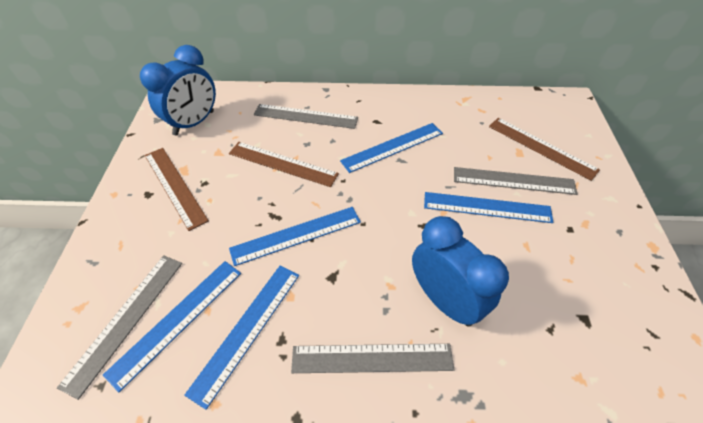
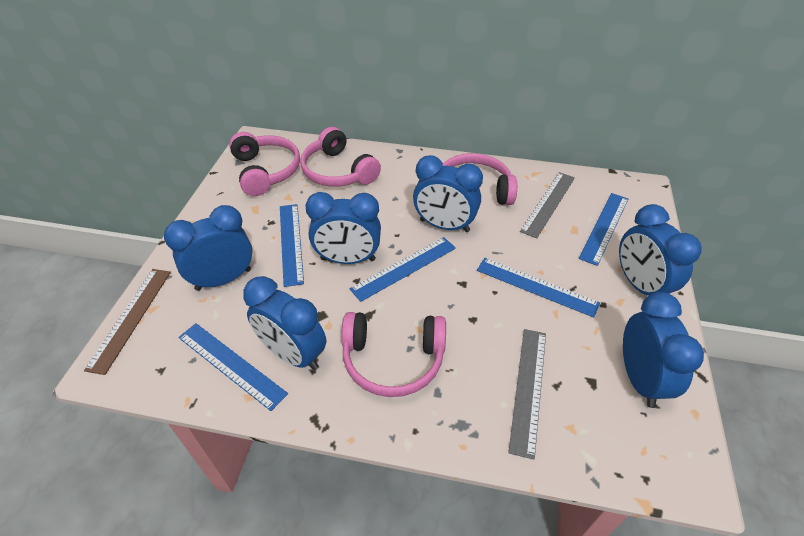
blue clock: 2 -> 6
brown ruler: 3 -> 1
grey ruler: 4 -> 2
pink headphones: 0 -> 4

